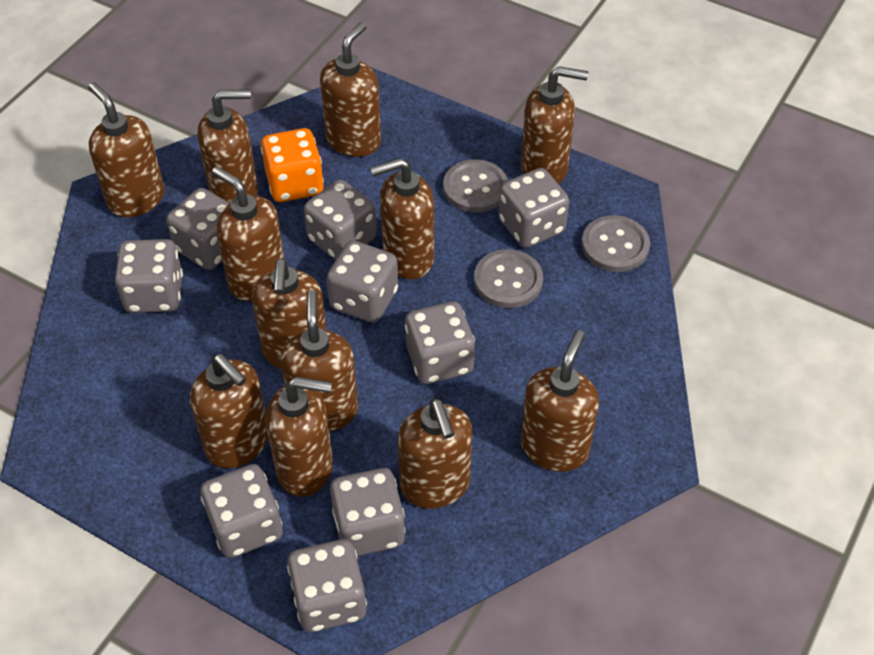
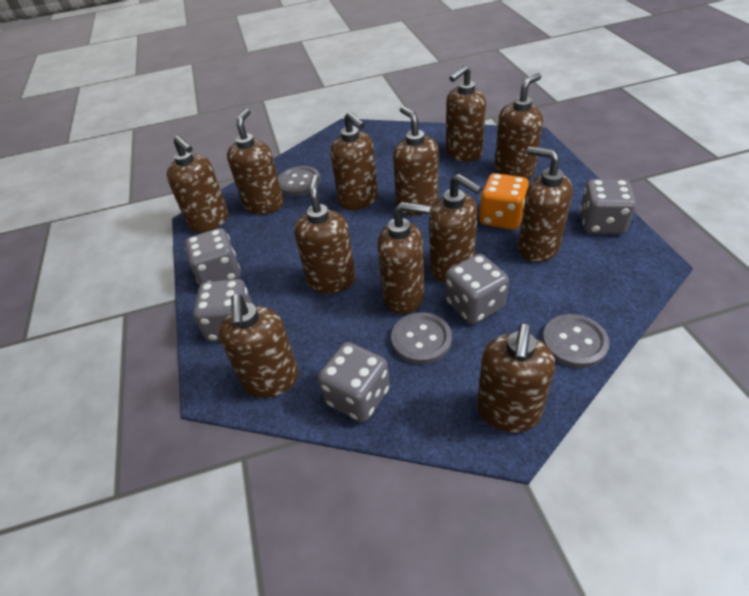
grey dice: 9 -> 5

